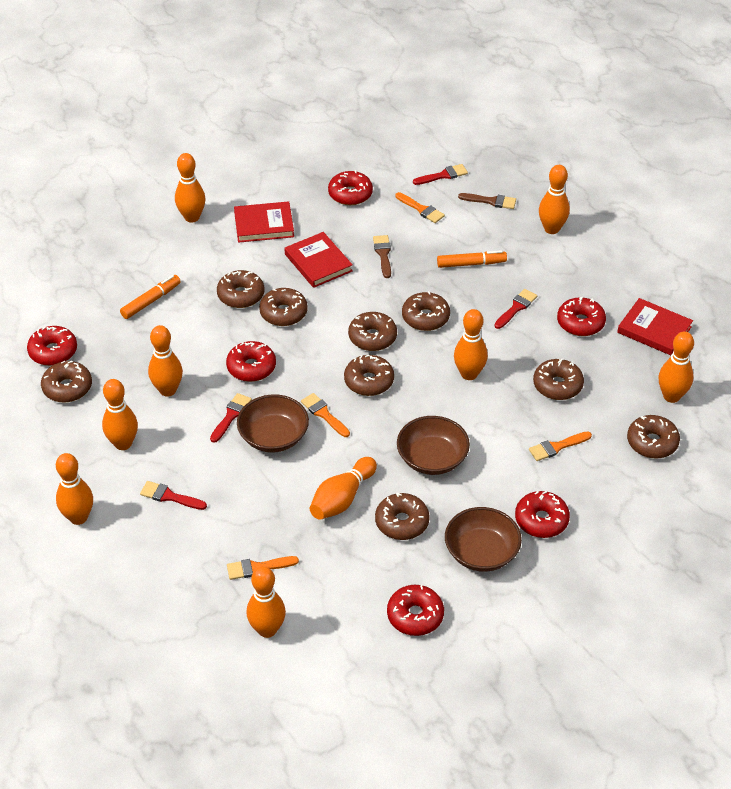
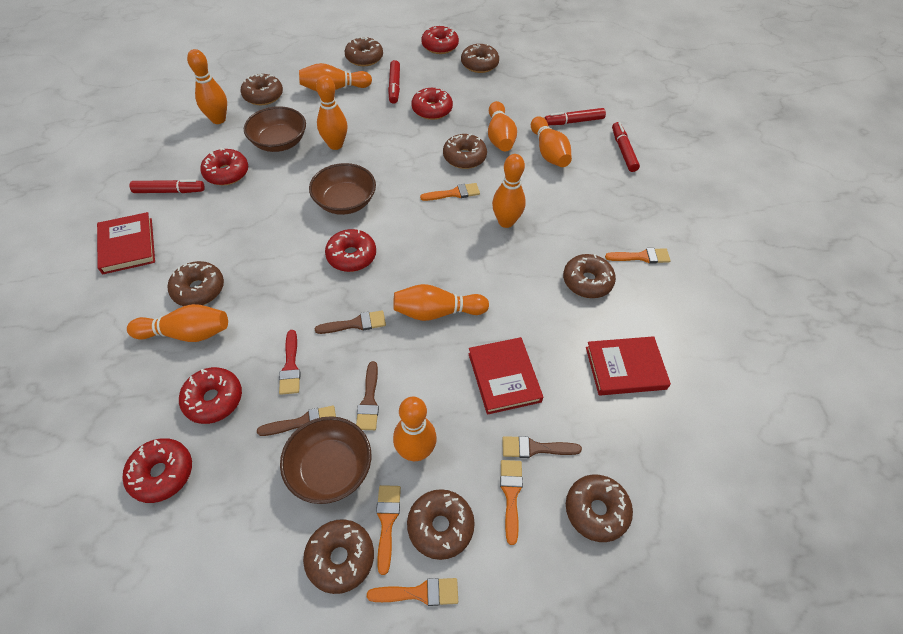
brown brush: 2 -> 4
orange brush: 4 -> 5
orange marker: 2 -> 0
red brush: 4 -> 1
red marker: 0 -> 4

